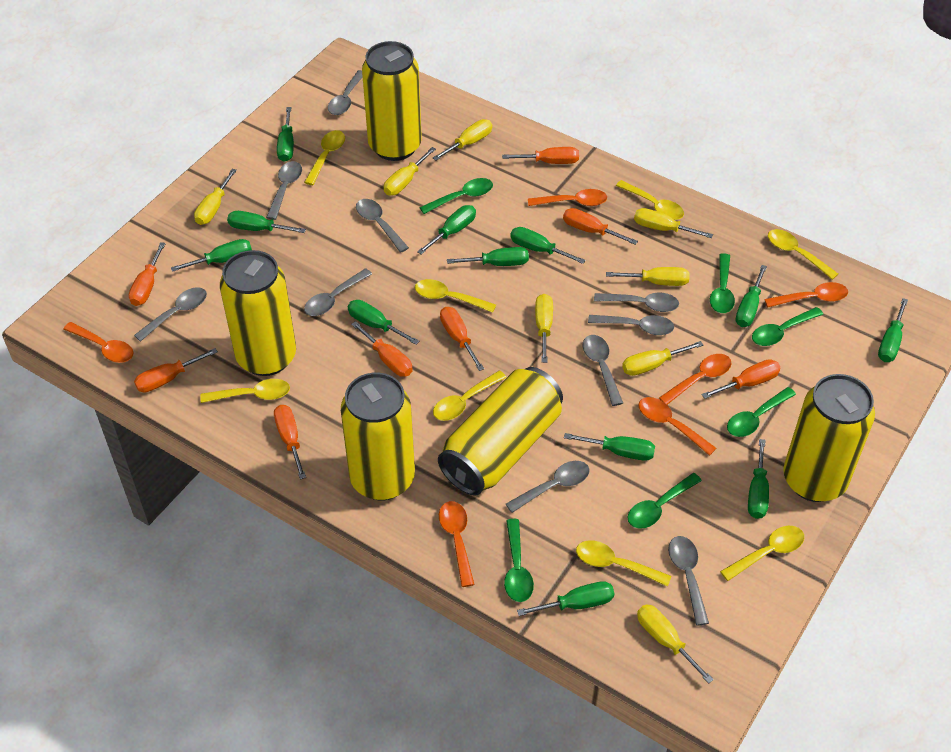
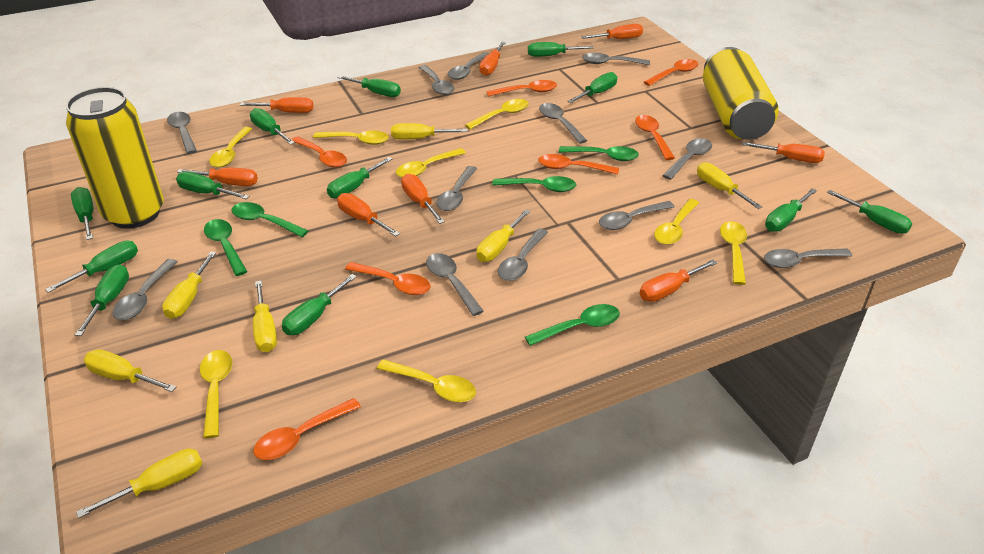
green spoon: 6 -> 5
grey spoon: 10 -> 12
orange spoon: 6 -> 7
yellow can: 5 -> 2
yellow screwdriver: 8 -> 7

